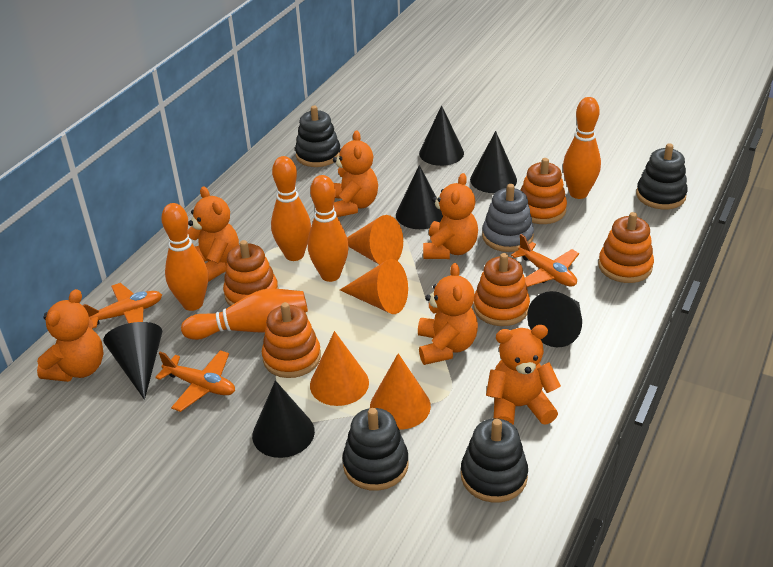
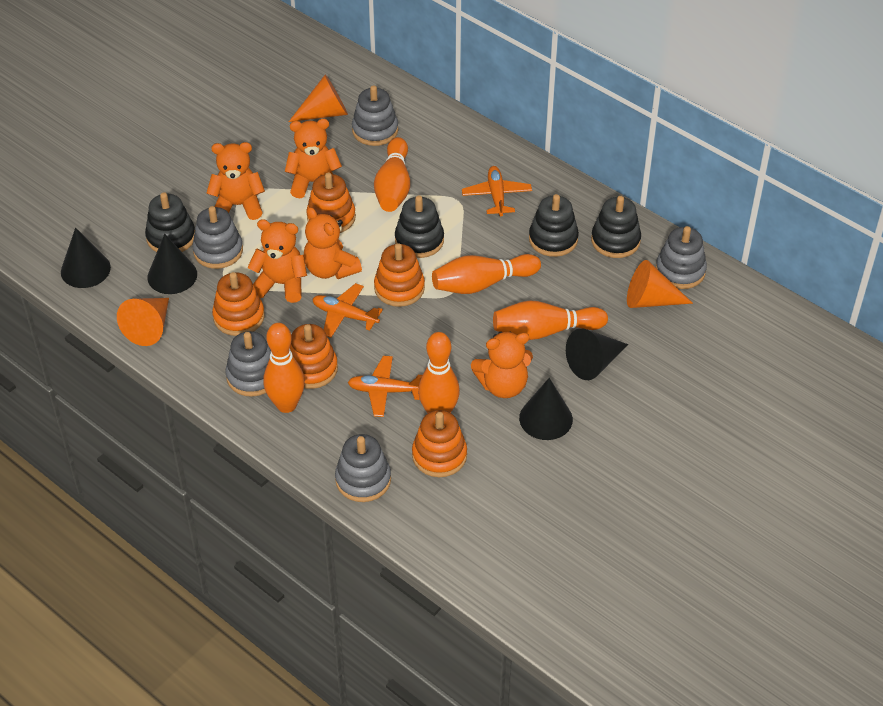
black cone: 6 -> 4
grey stacking toy: 1 -> 5
orange cone: 4 -> 3
orange teddy bear: 6 -> 5

